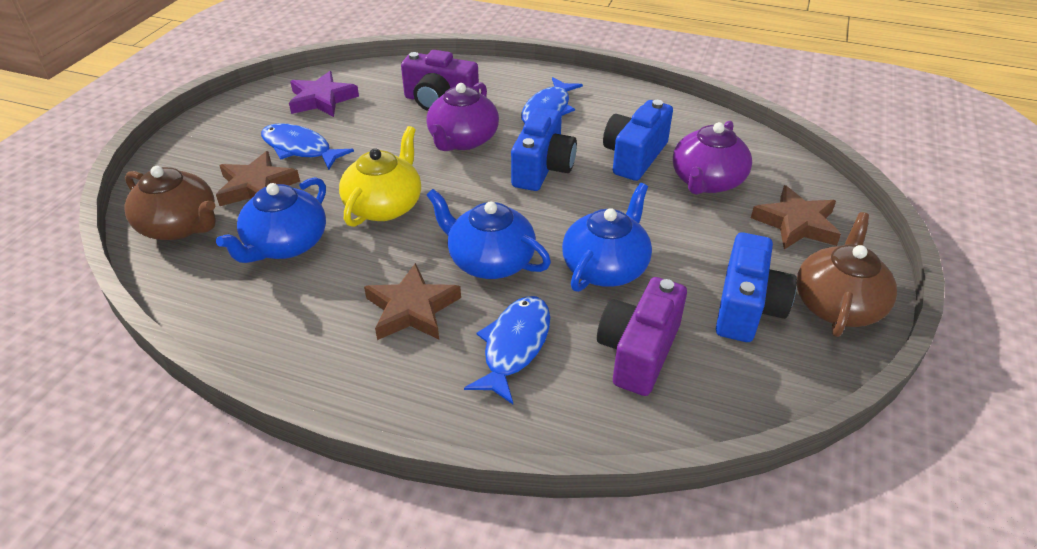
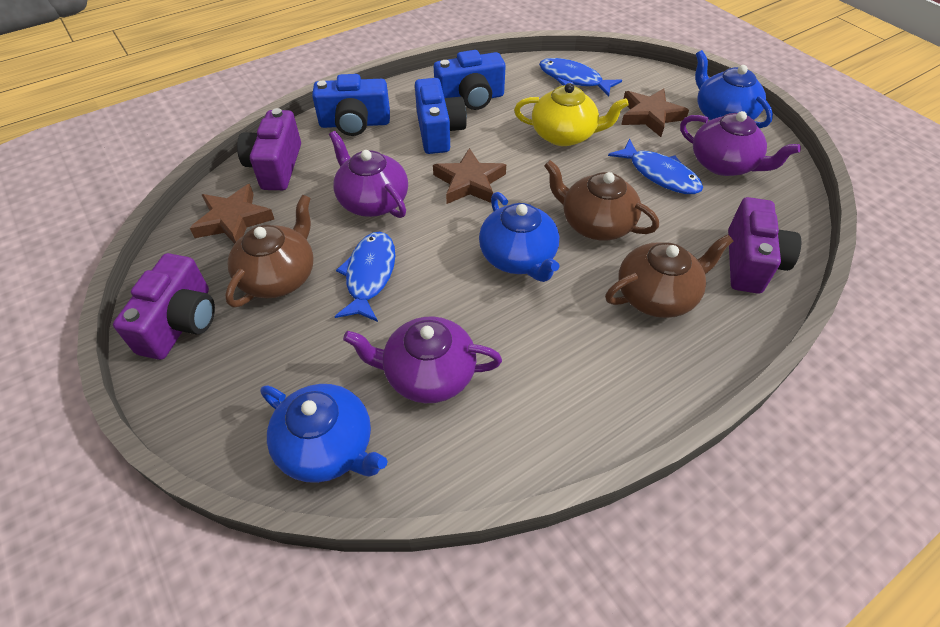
brown teapot: 2 -> 3
purple camera: 2 -> 3
purple star: 1 -> 0
purple teapot: 2 -> 3

